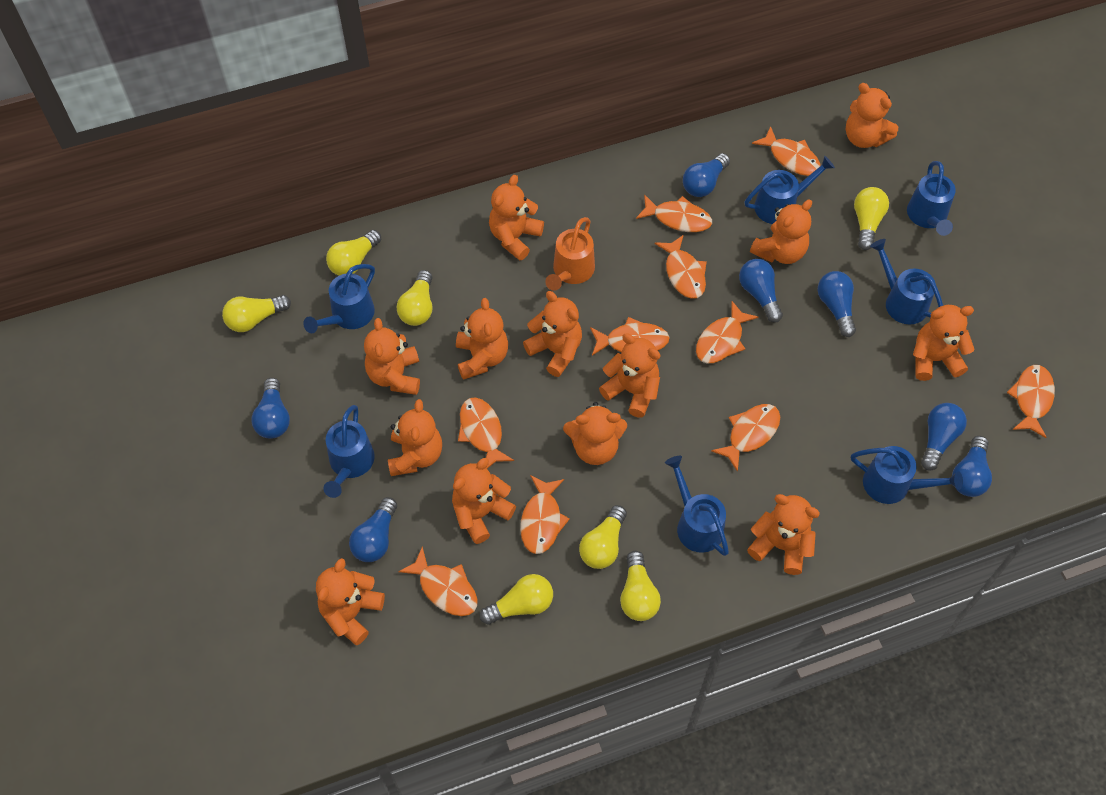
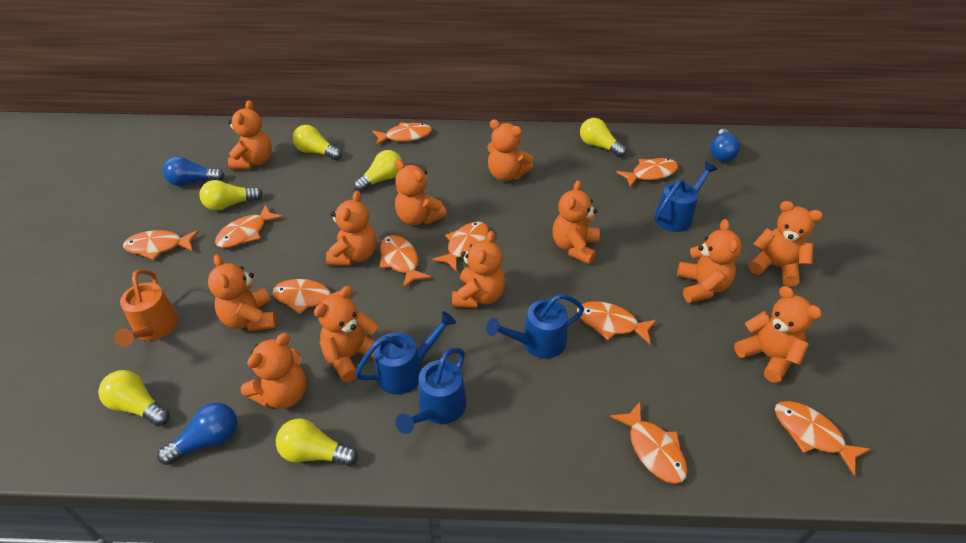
blue light bulb: 7 -> 3
blue watering can: 7 -> 4
orange teddy bear: 13 -> 12
yellow light bulb: 7 -> 6

